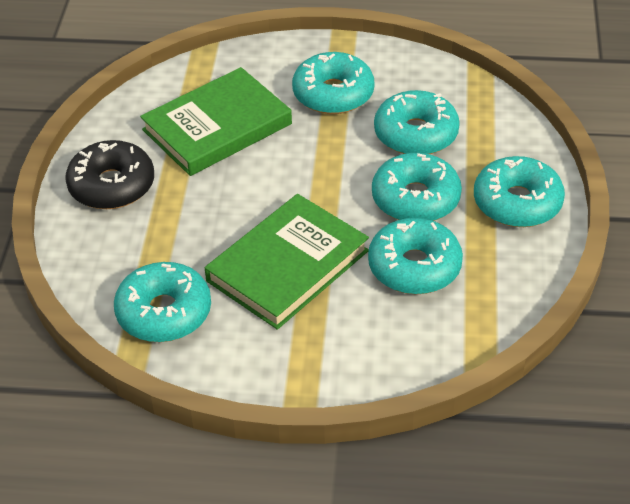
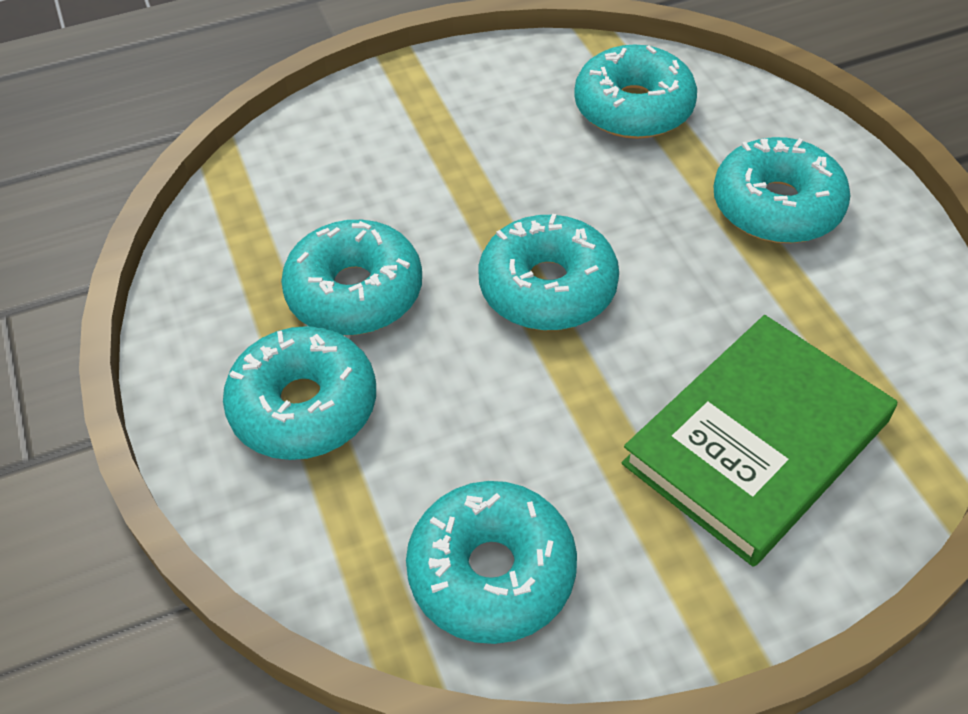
black donut: 1 -> 0
green book: 2 -> 1

